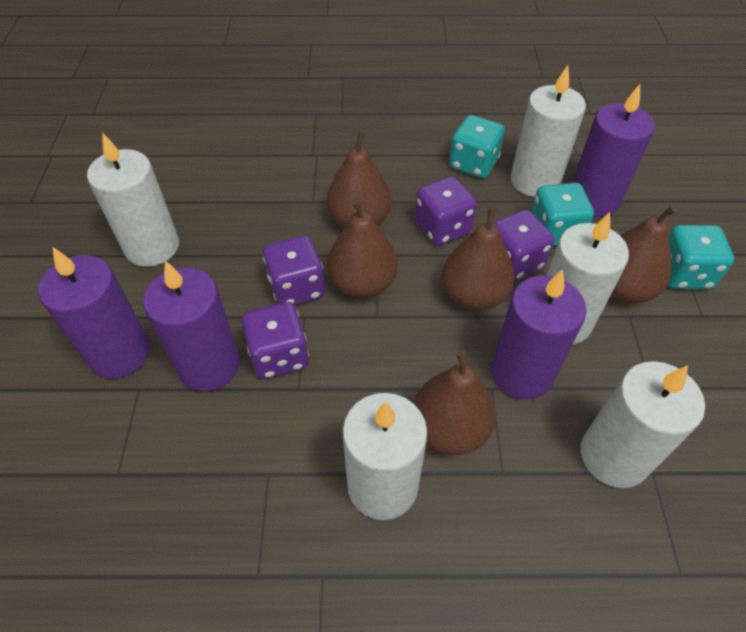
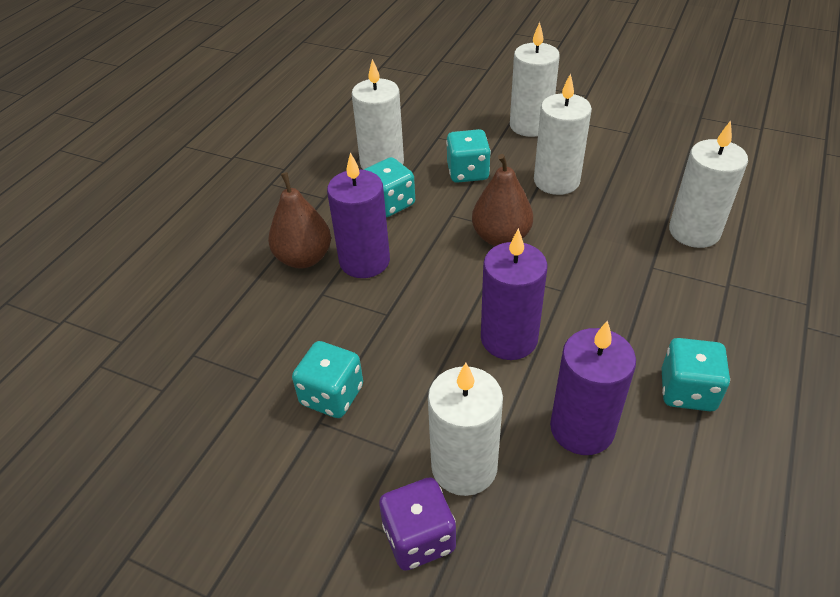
brown pear: 5 -> 2
purple candle: 4 -> 3
purple dice: 4 -> 1
turquoise dice: 3 -> 4

